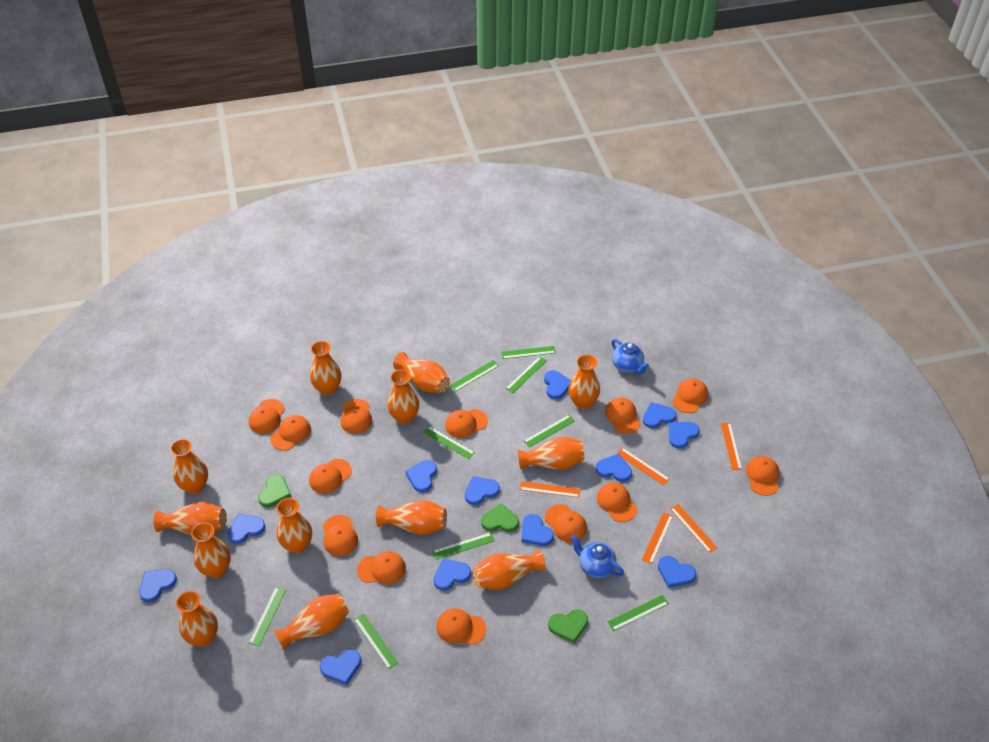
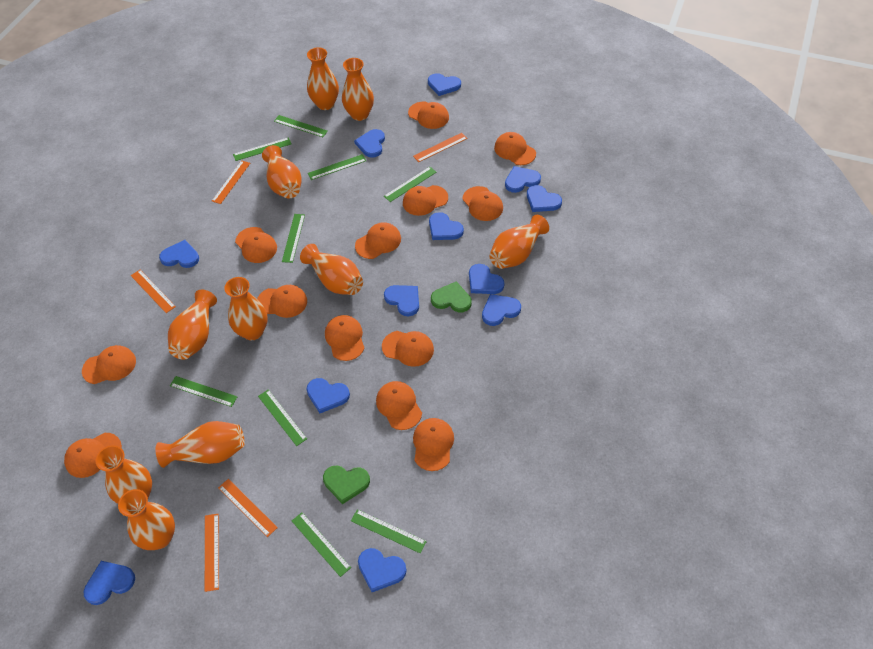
blue teapot: 2 -> 0
green heart: 3 -> 2
orange vase: 13 -> 10

